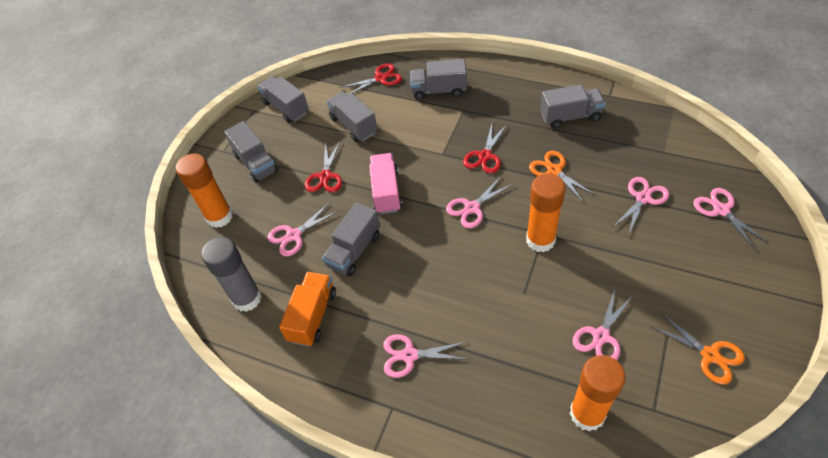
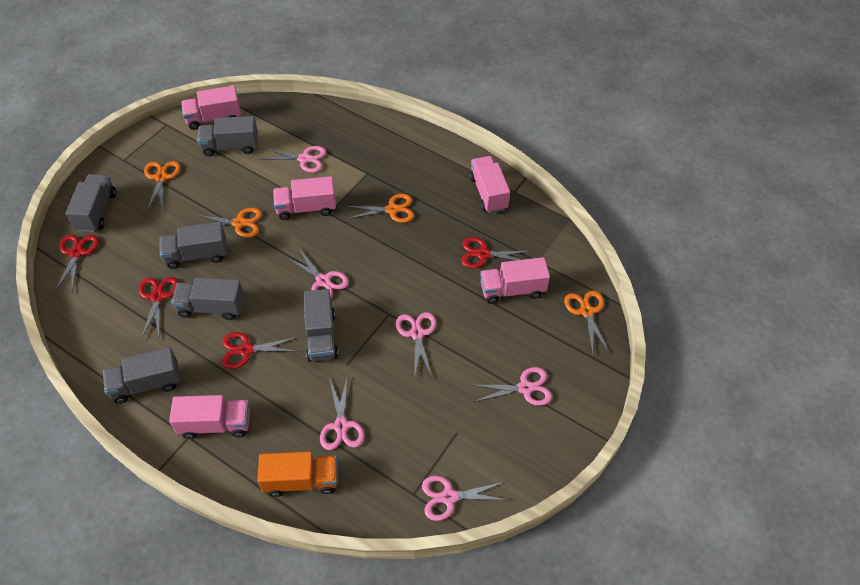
grey glue stick: 1 -> 0
orange glue stick: 3 -> 0
orange scissors: 2 -> 4
pink truck: 1 -> 5
red scissors: 3 -> 4

